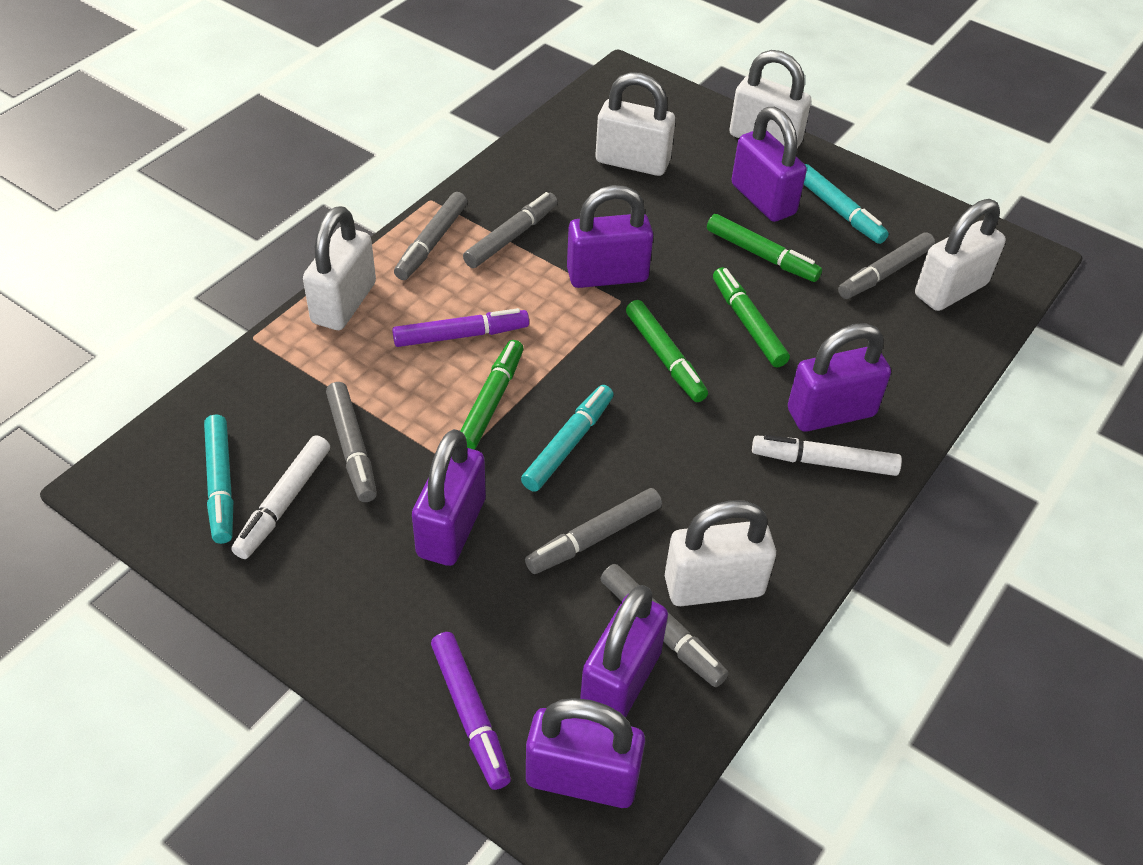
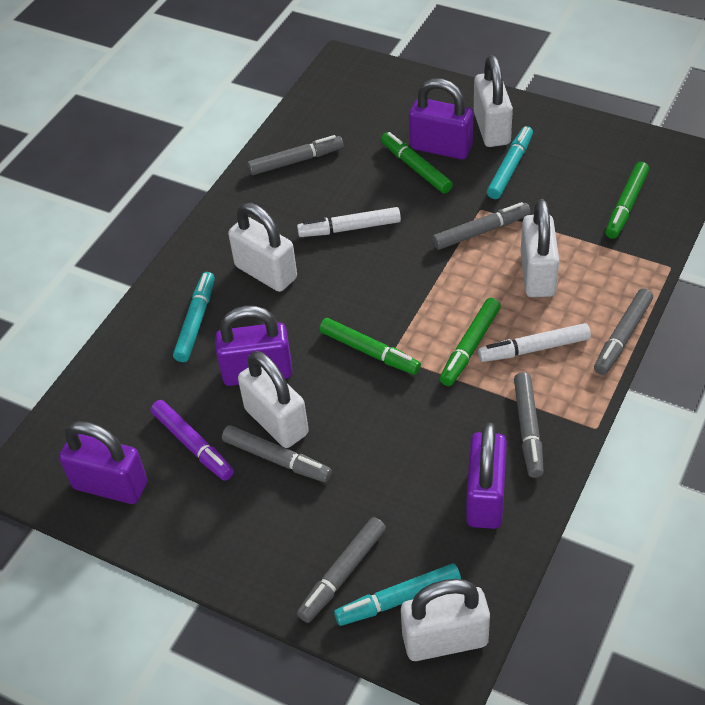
purple marker: 2 -> 1
purple padlock: 6 -> 4

